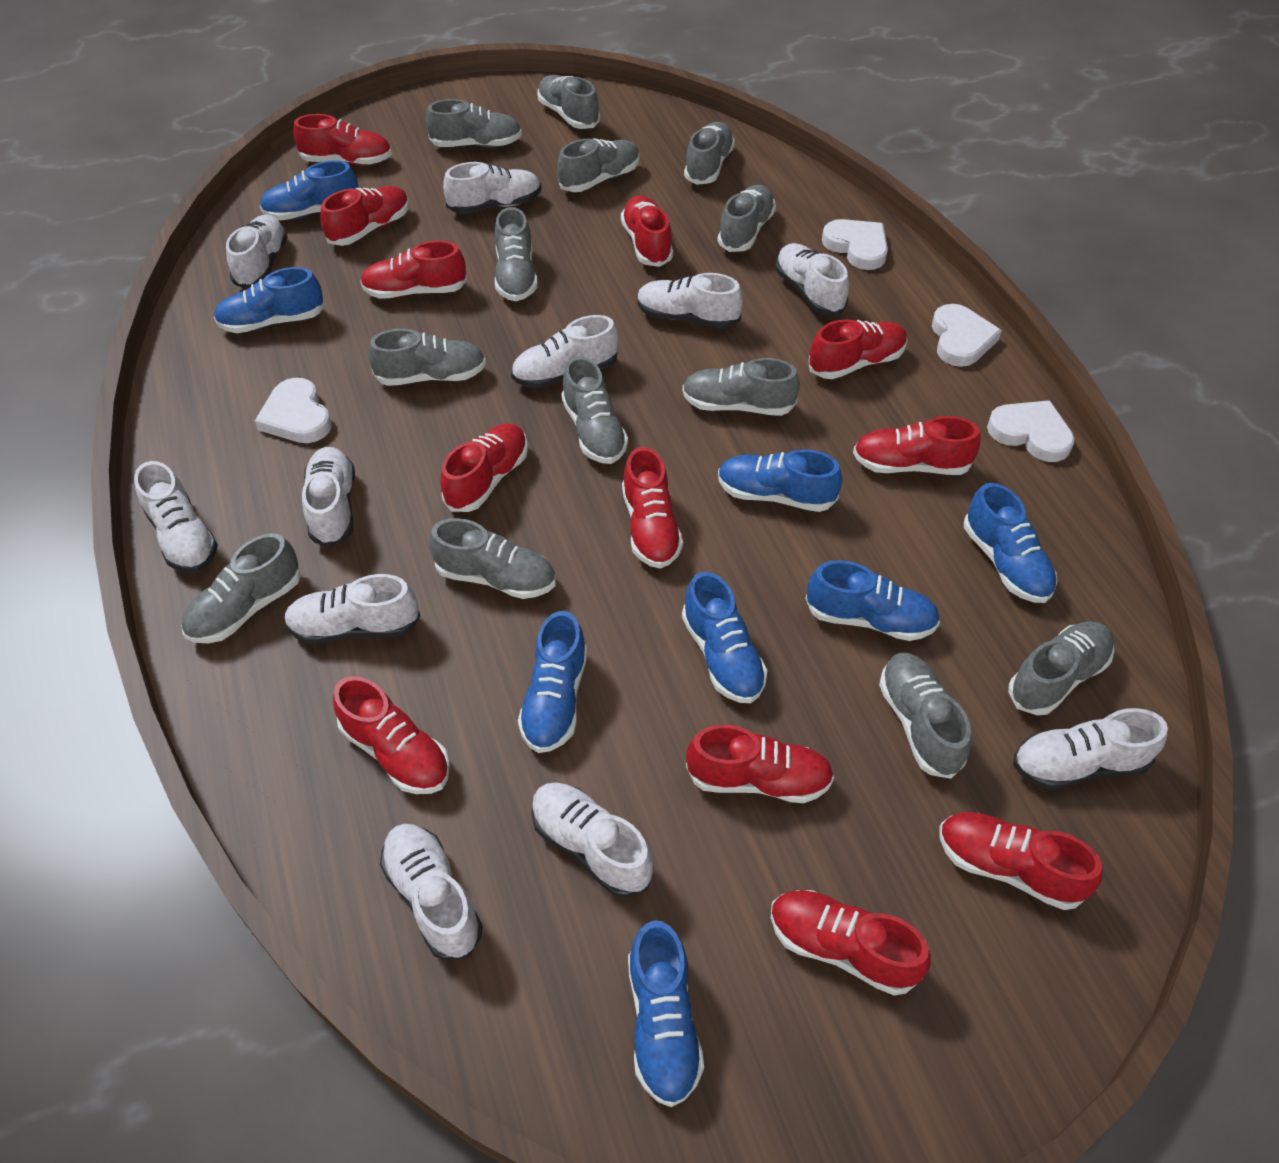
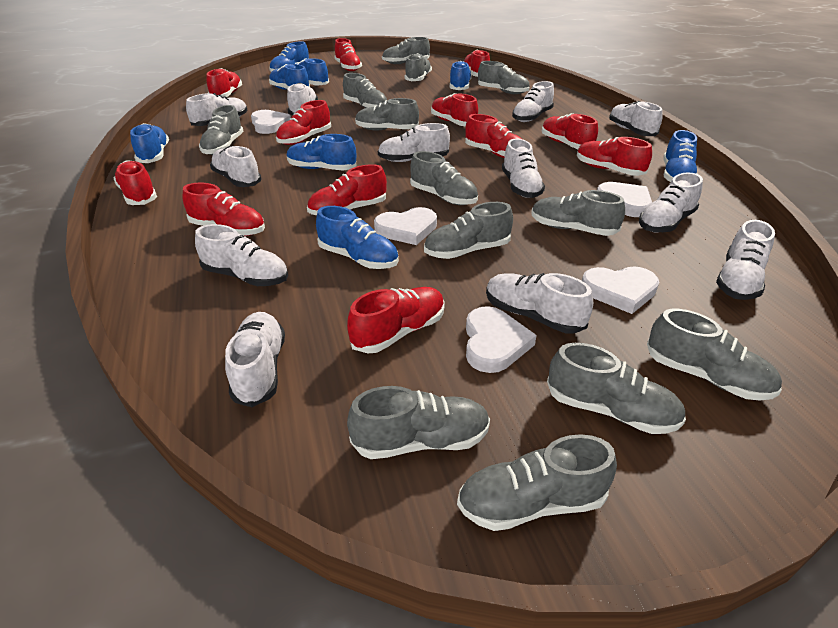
white heart: 4 -> 5
white shoe: 11 -> 12

